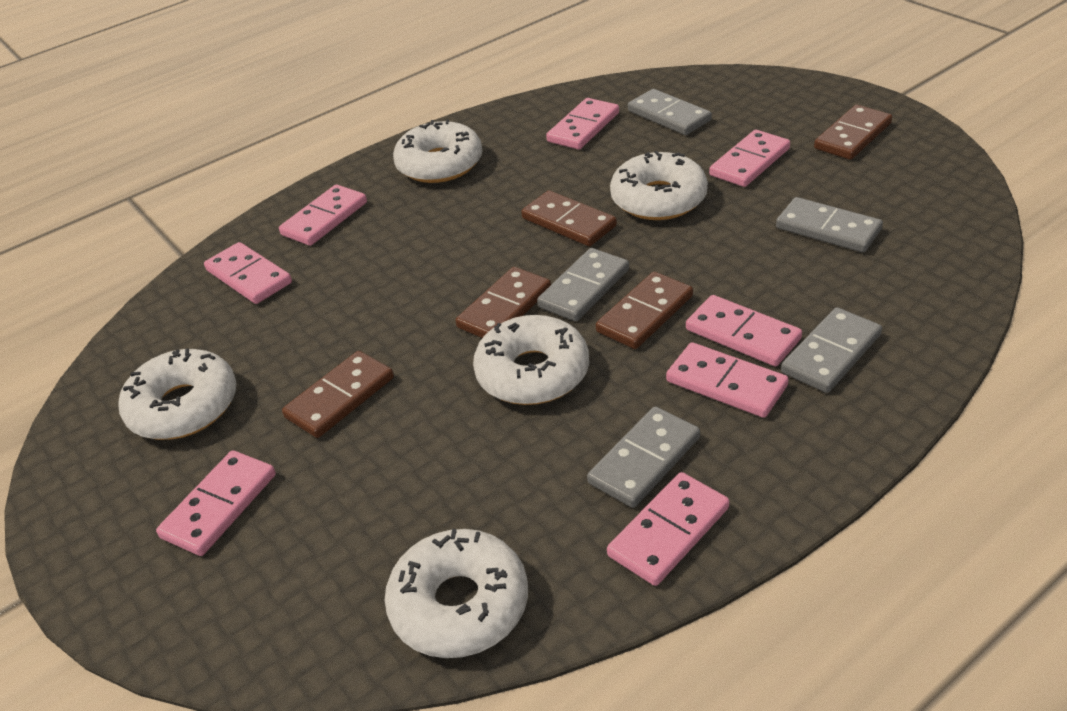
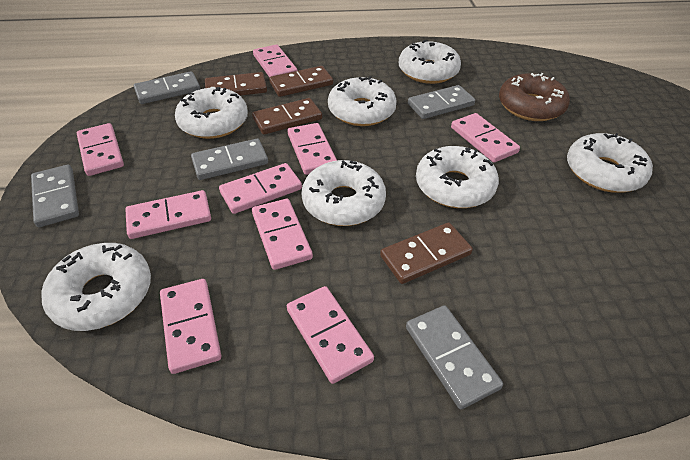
brown domino: 5 -> 4
brown donut: 0 -> 1
pink domino: 8 -> 9
white donut: 5 -> 7

